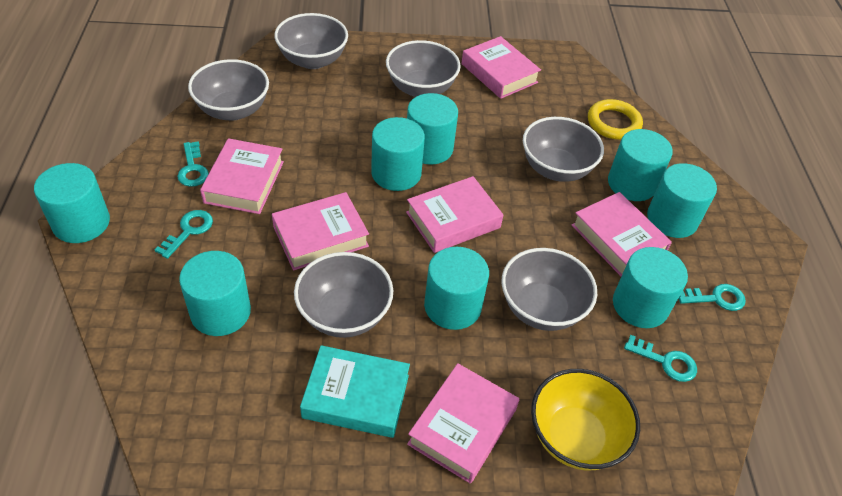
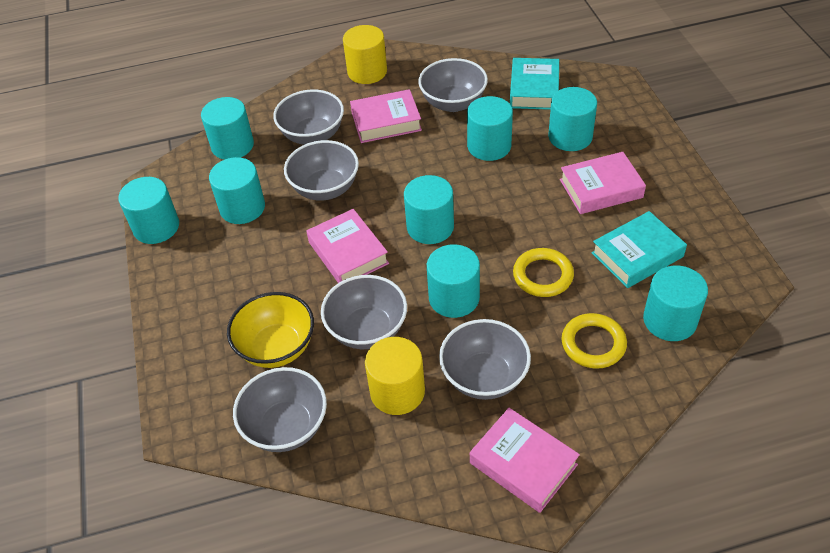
pink book: 6 -> 4
turquoise book: 1 -> 2
turquoise key: 4 -> 0
yellow cylinder: 0 -> 2
yellow ring: 1 -> 2

